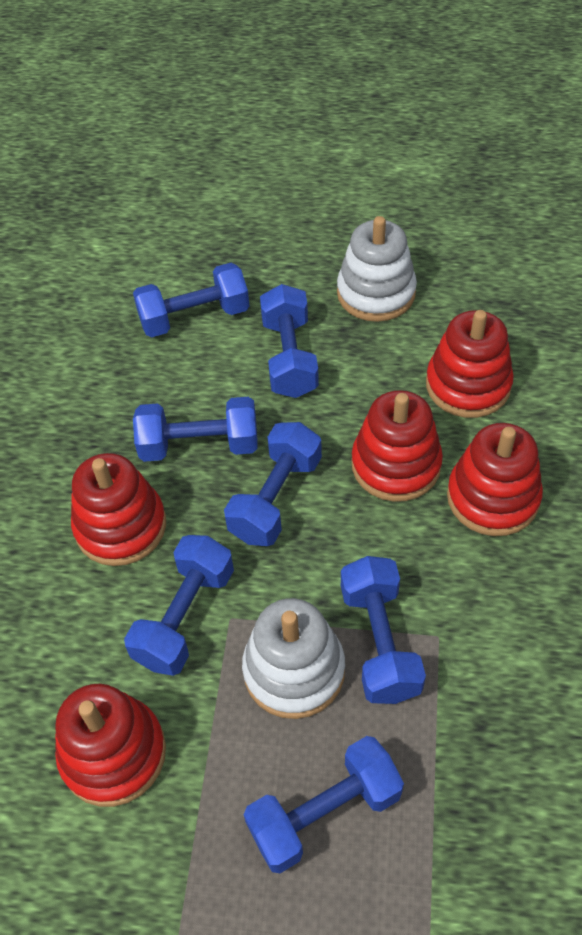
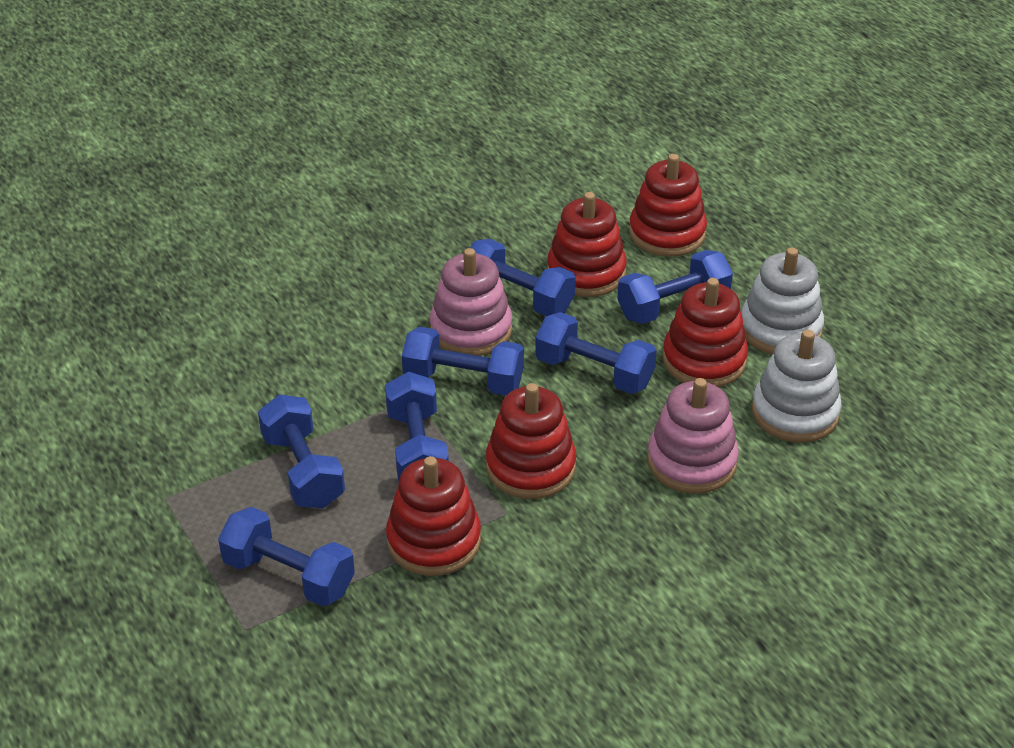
pink stacking toy: 0 -> 2

